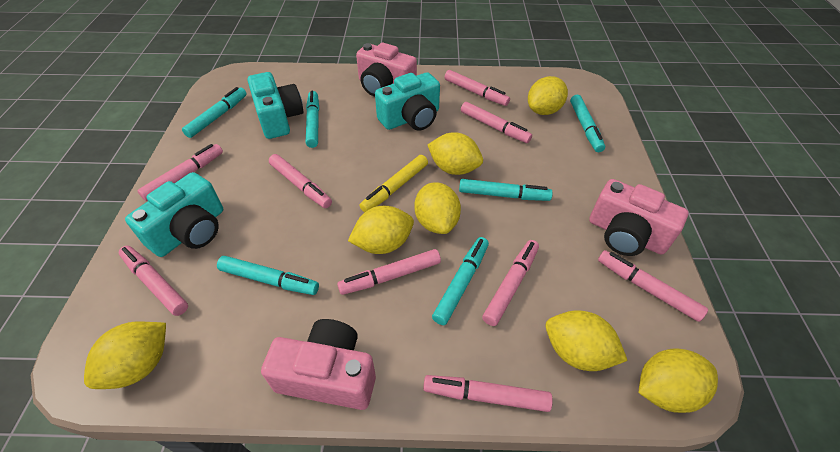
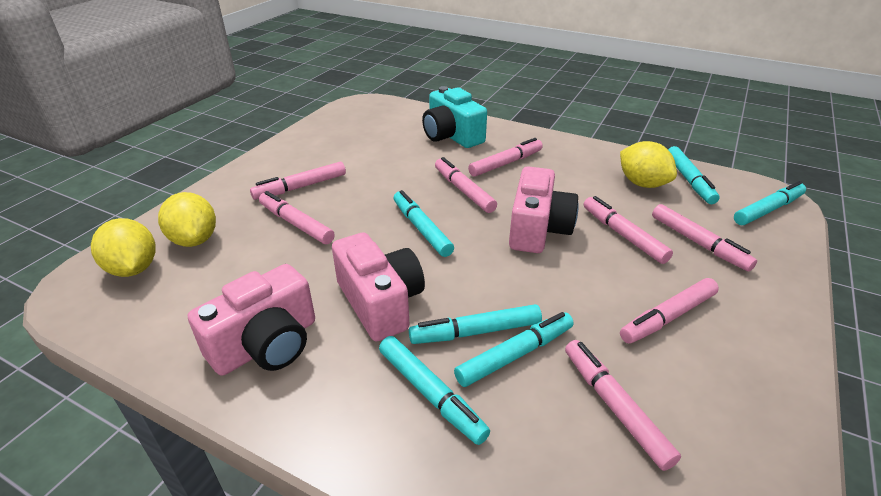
pink marker: 9 -> 8
turquoise camera: 3 -> 1
yellow lemon: 7 -> 3
yellow marker: 1 -> 0

